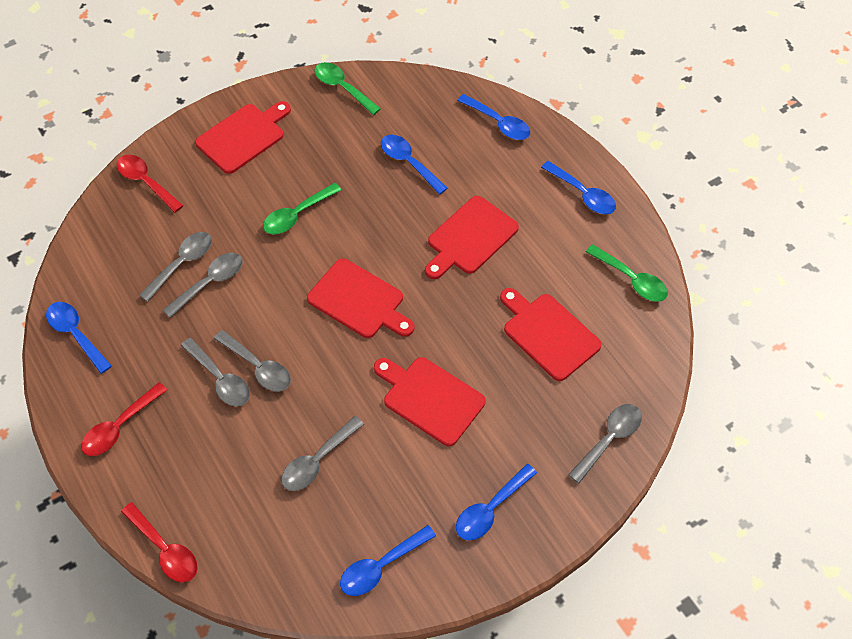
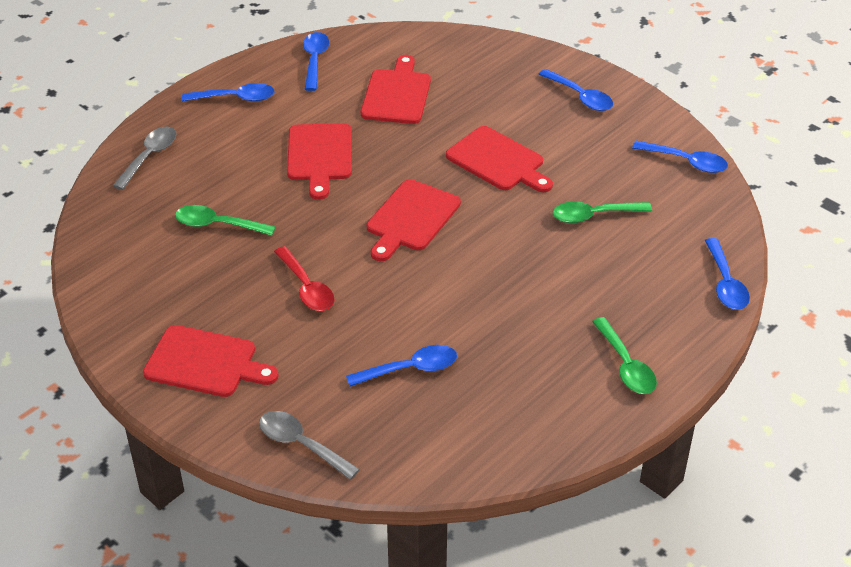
grey spoon: 6 -> 2
red spoon: 3 -> 1

